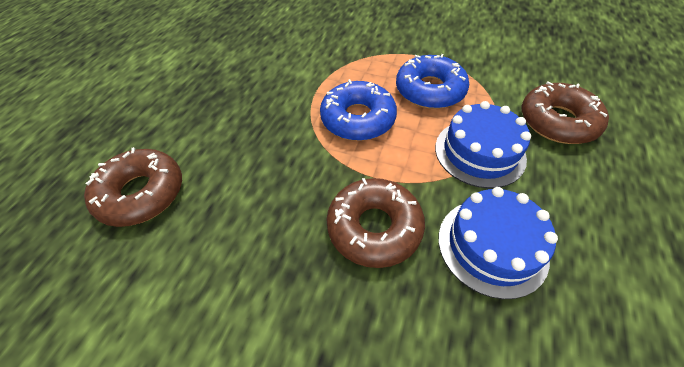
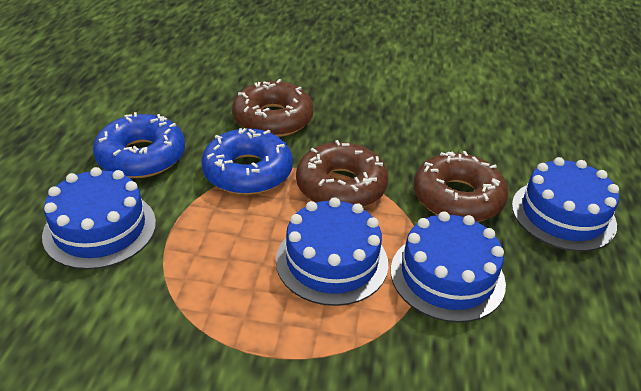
blue cake: 2 -> 4

